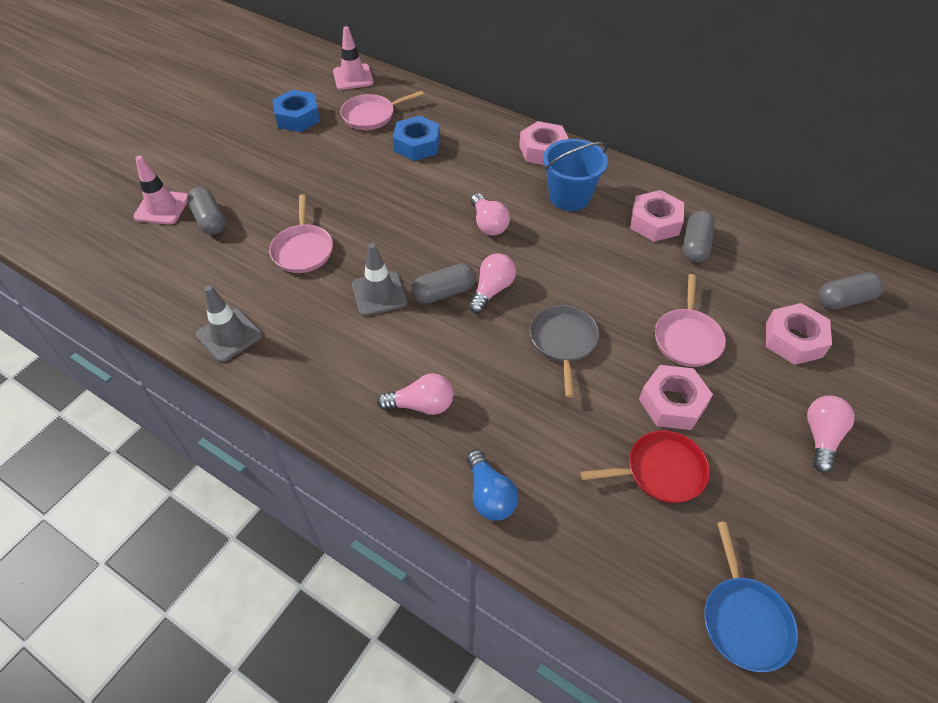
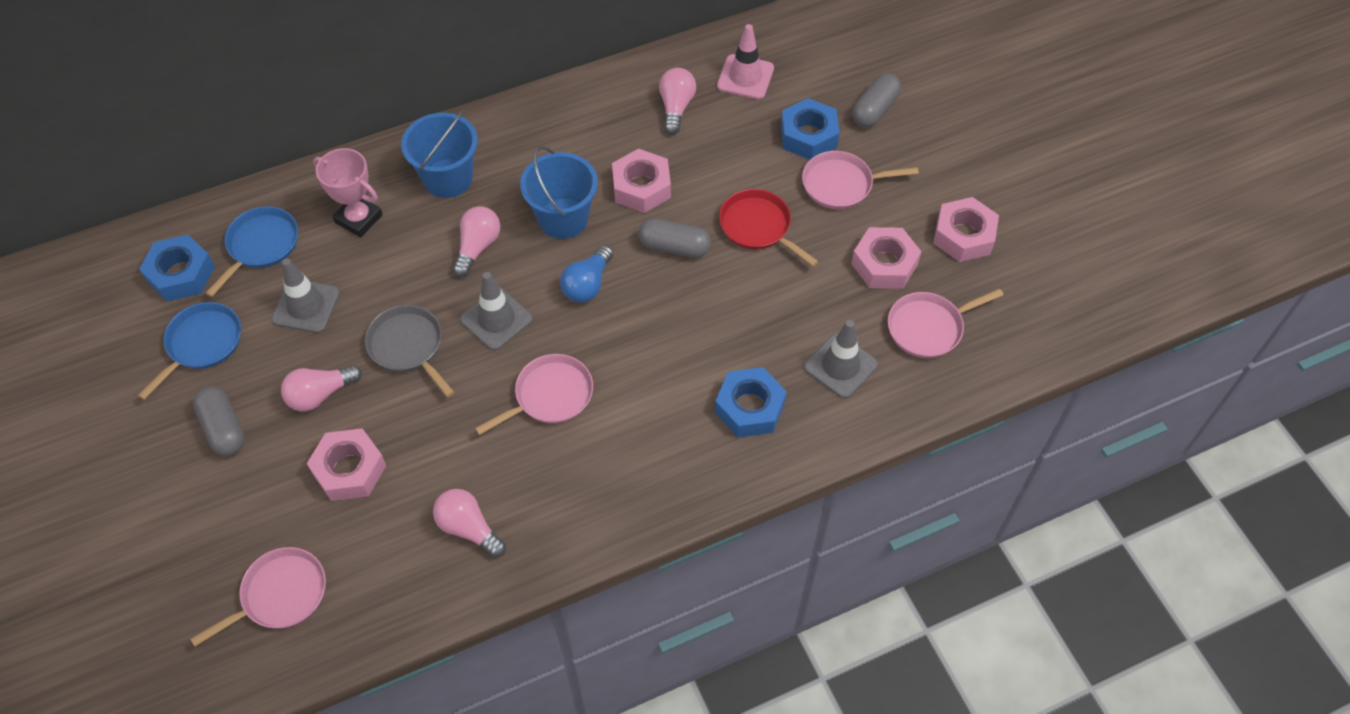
blue bucket: 1 -> 2
blue nut: 2 -> 3
blue pan: 1 -> 2
grey capsule: 4 -> 3
grey traffic cone: 2 -> 3
pink pan: 3 -> 4
pink traffic cone: 2 -> 1
pink trophy: 0 -> 1

